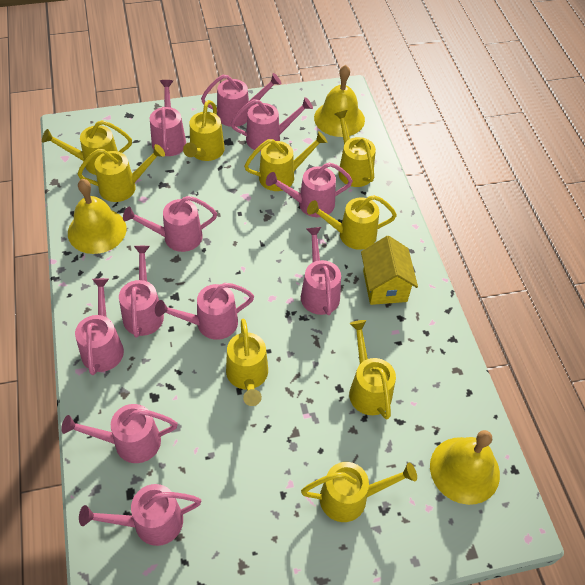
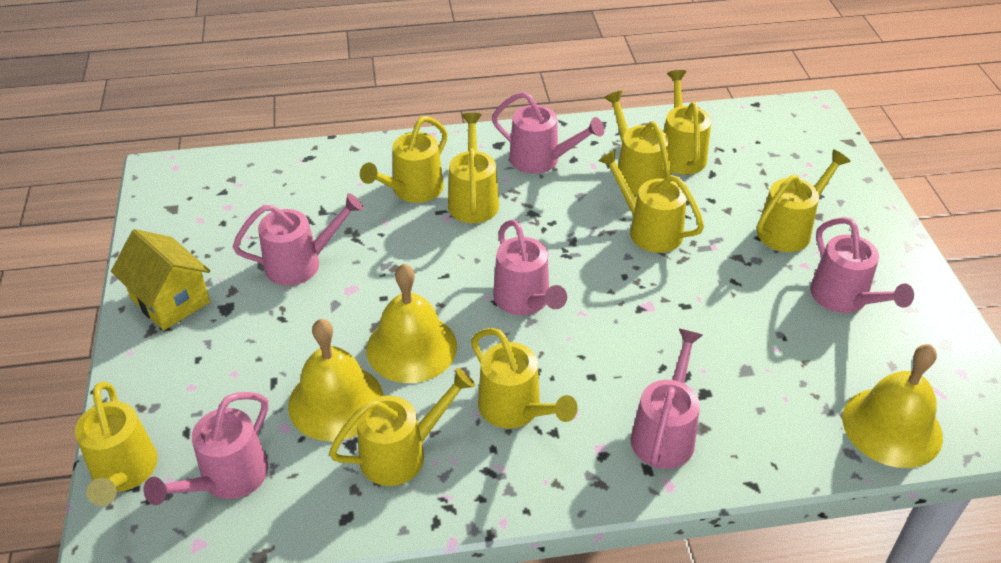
pink watering can: 11 -> 6

